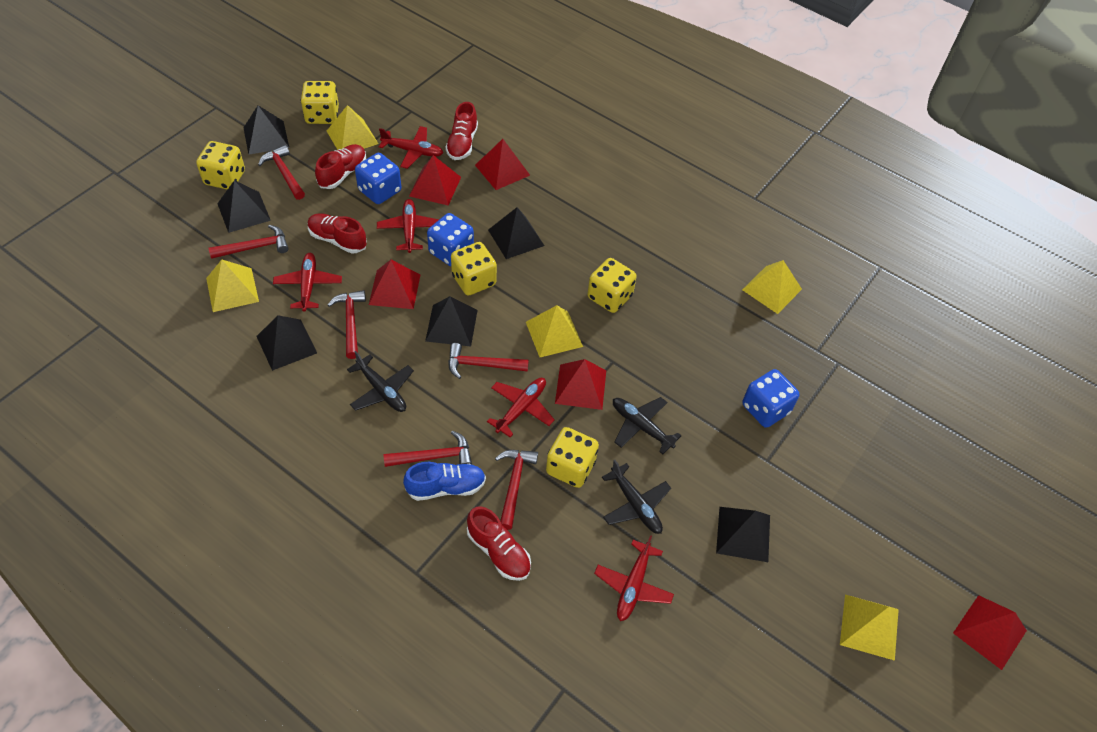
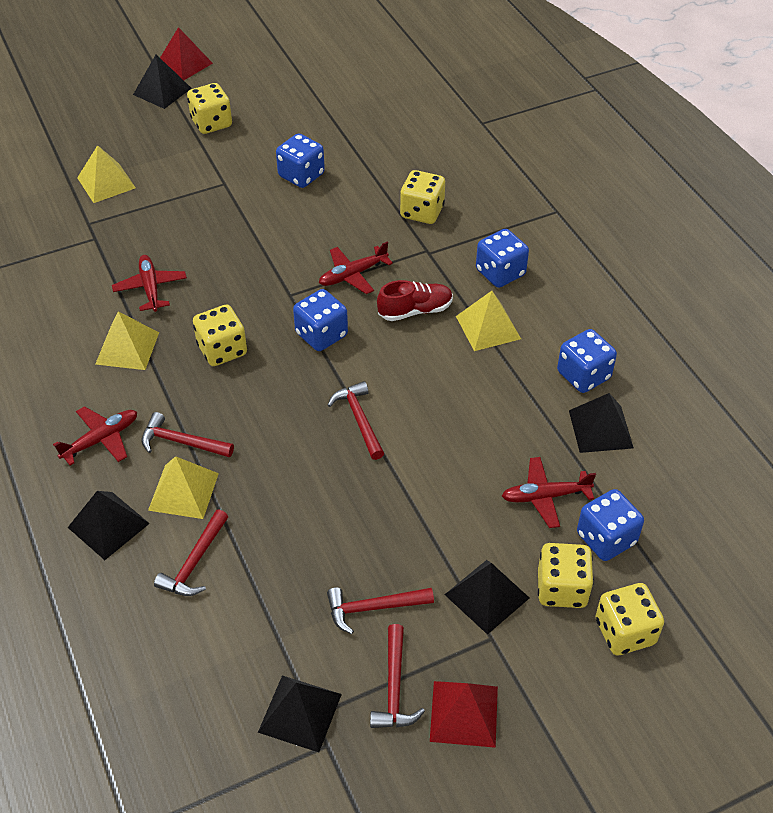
black plane: 3 -> 0
black pyramid: 6 -> 5
blue dice: 3 -> 5
blue shoe: 1 -> 0
red hammer: 6 -> 5
red plane: 5 -> 4
red pyramid: 5 -> 2
red shoe: 4 -> 1
yellow pyramid: 5 -> 4

